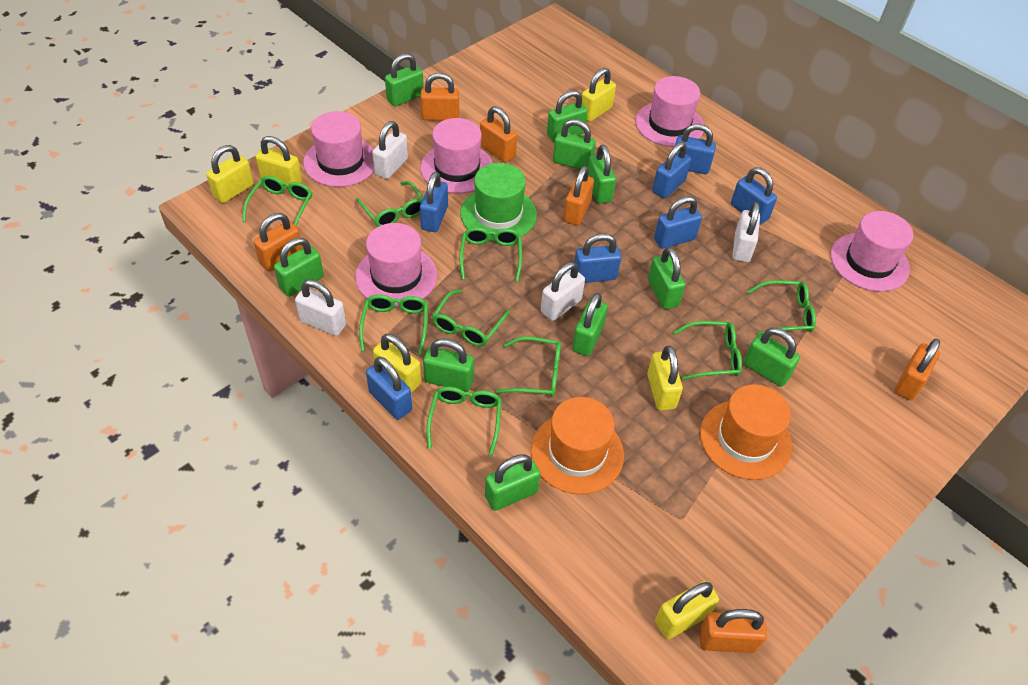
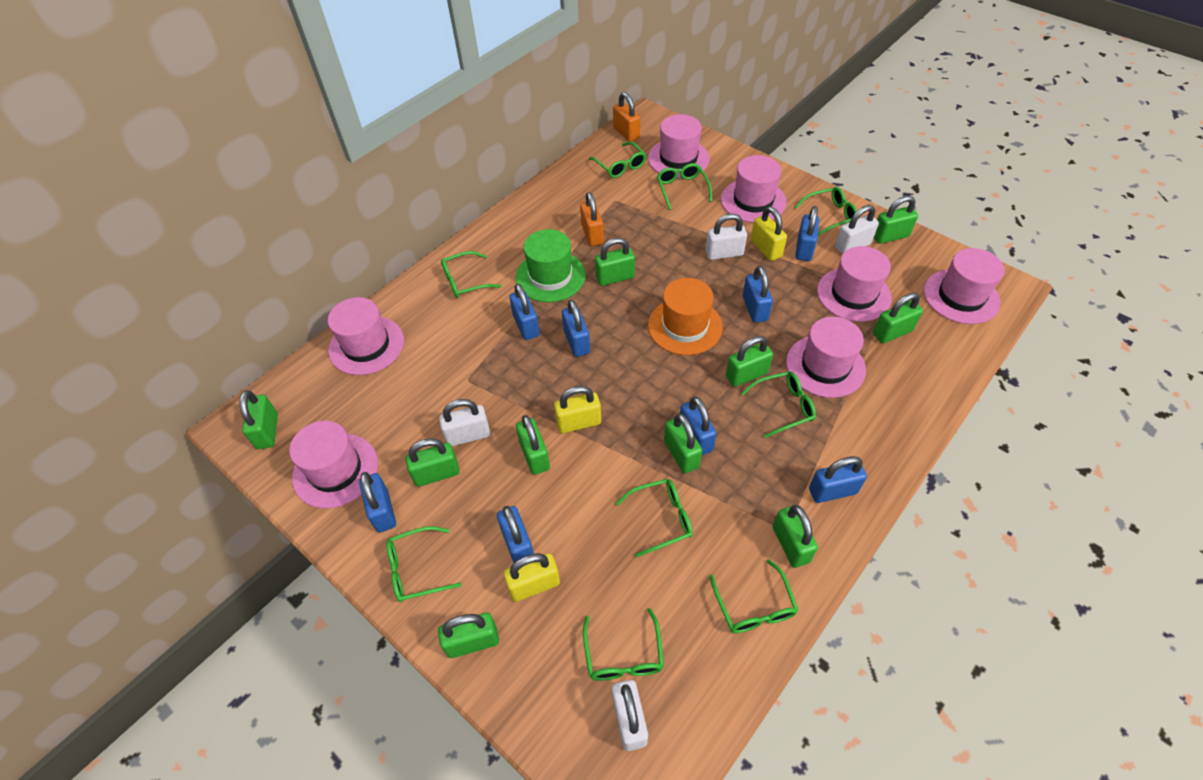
blue padlock: 7 -> 8
orange hat: 2 -> 1
orange padlock: 6 -> 2
pink hat: 5 -> 7
yellow padlock: 6 -> 3

